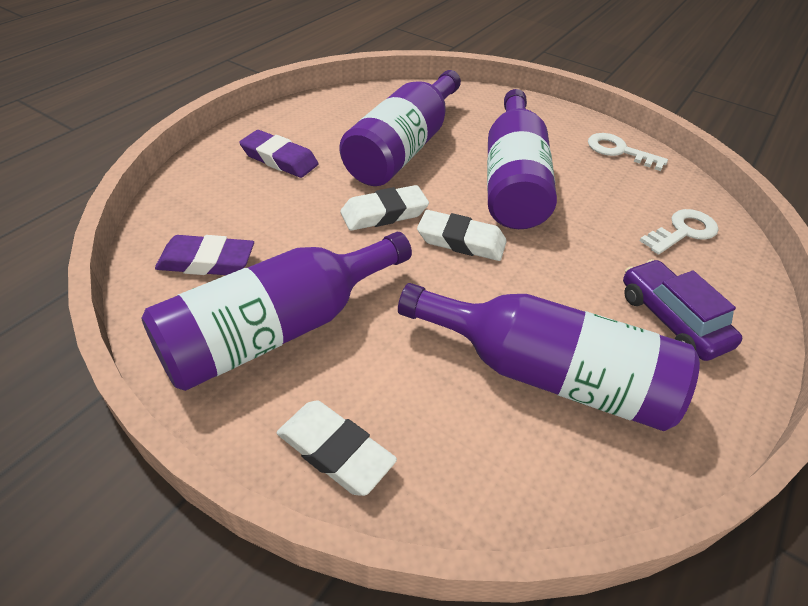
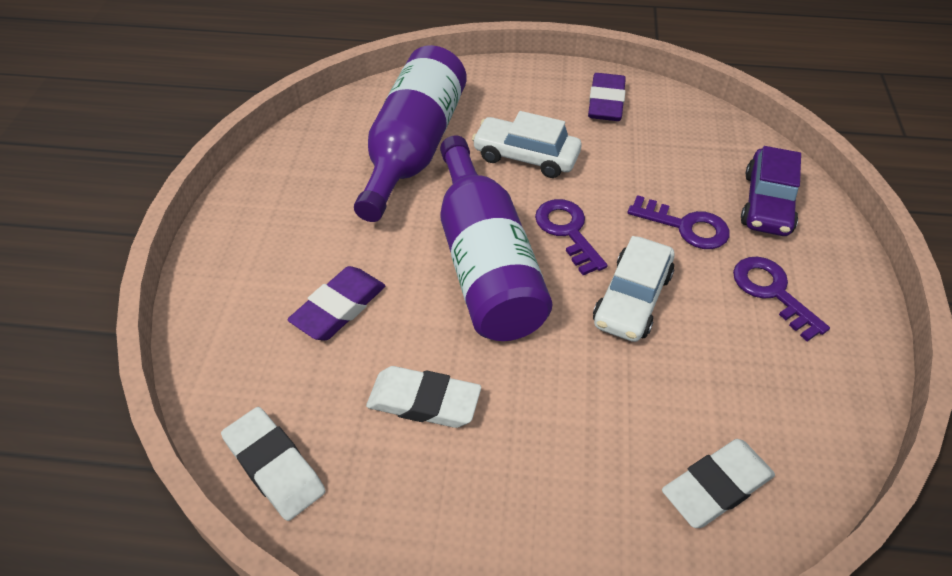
purple bottle: 4 -> 2
purple key: 0 -> 3
white car: 0 -> 2
white key: 2 -> 0

